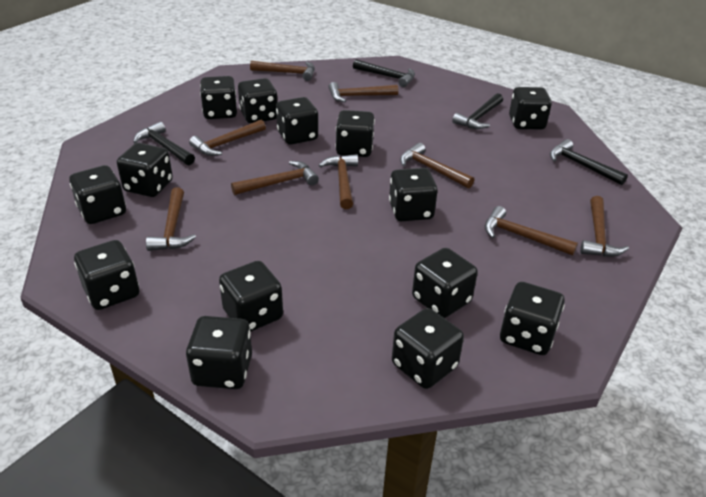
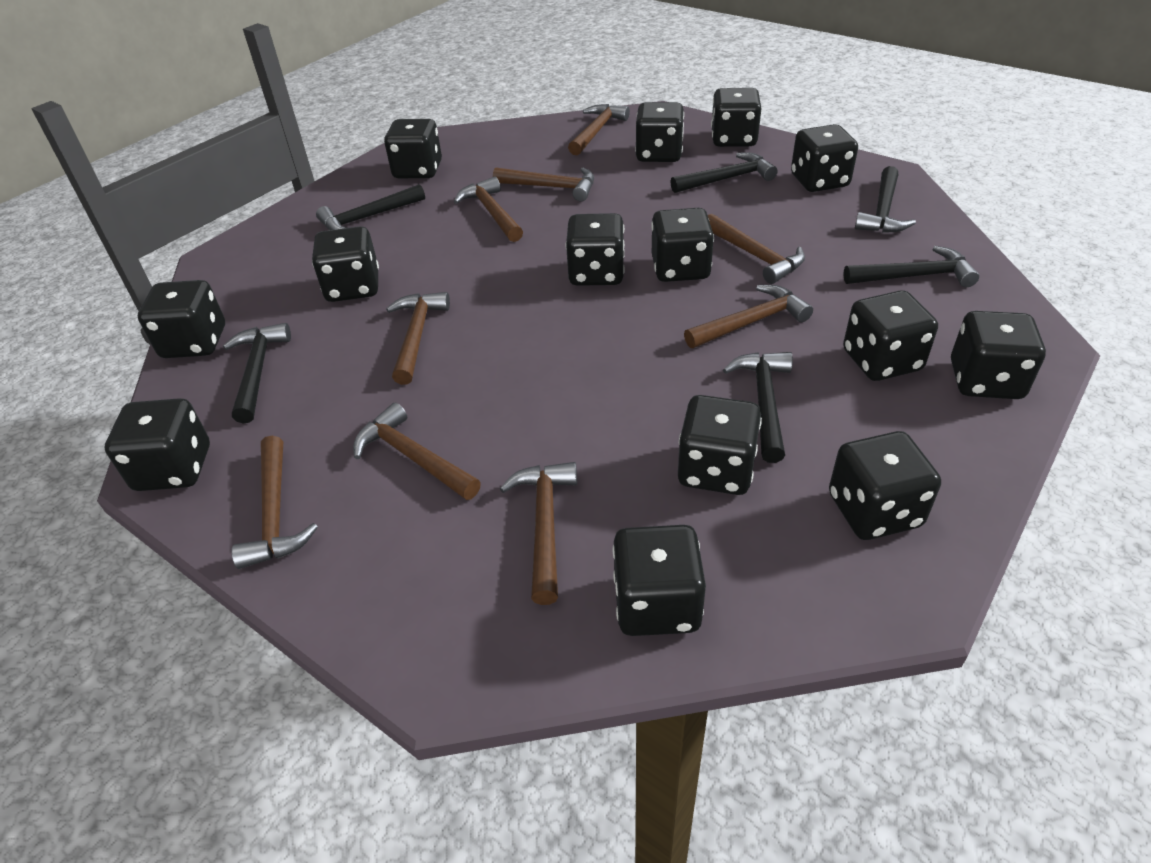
black hammer: 4 -> 6

